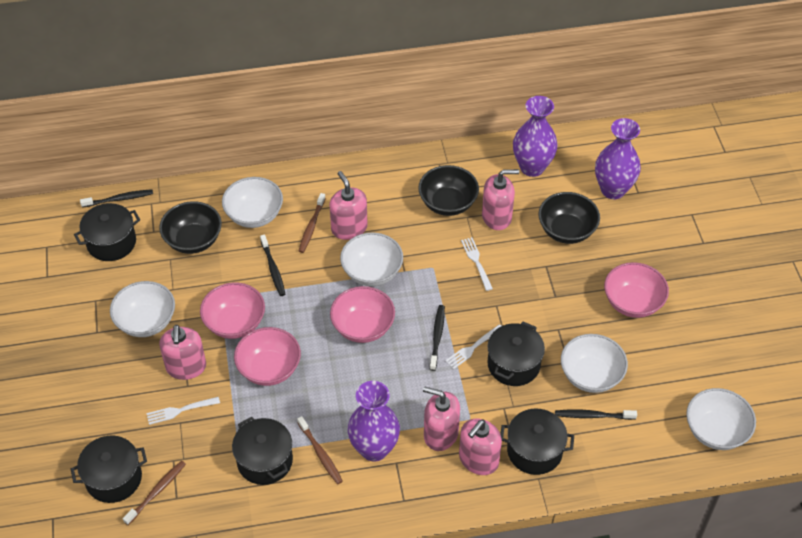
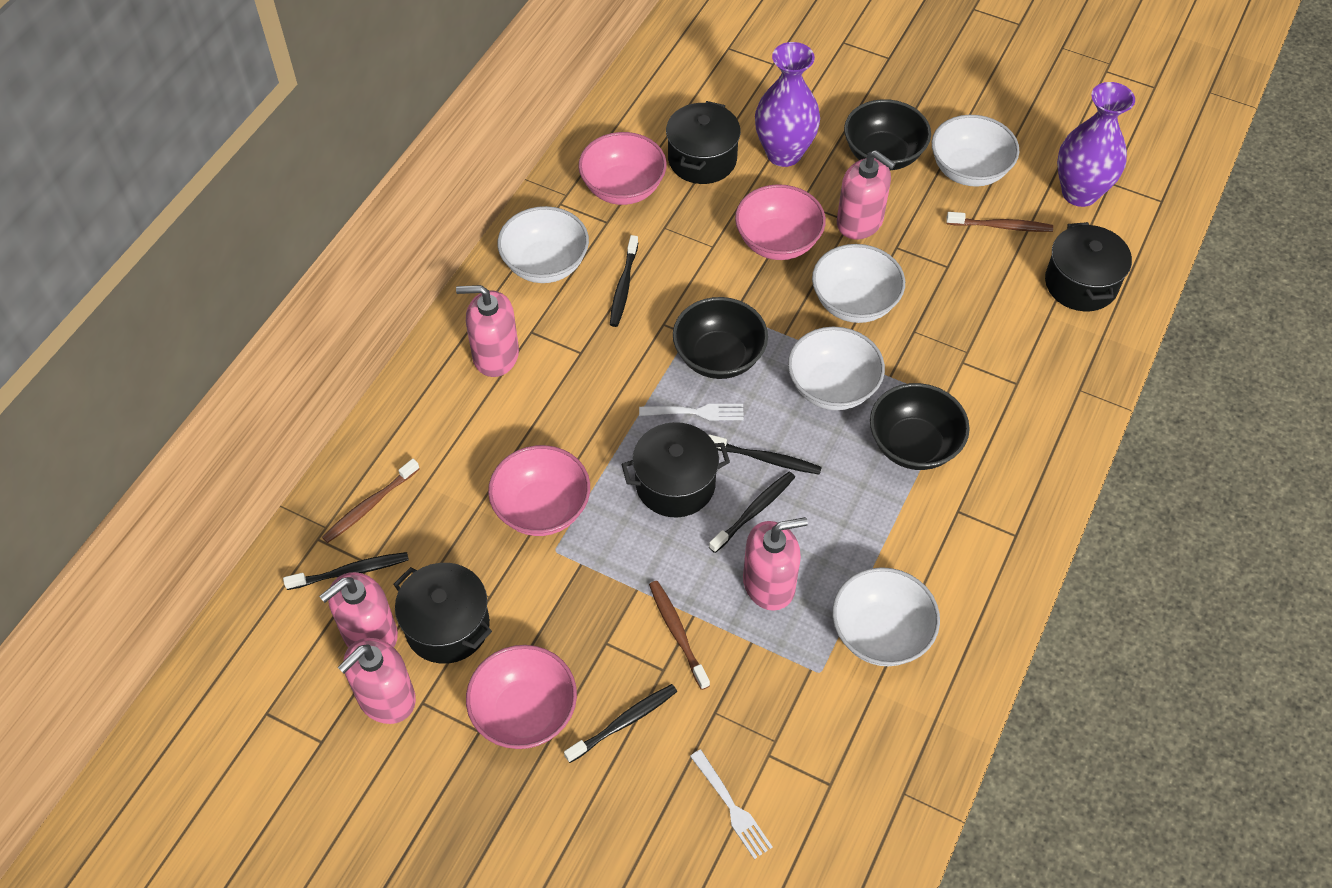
black pot: 5 -> 4
black toothbrush: 4 -> 5
purple vase: 3 -> 2
white fork: 3 -> 2

